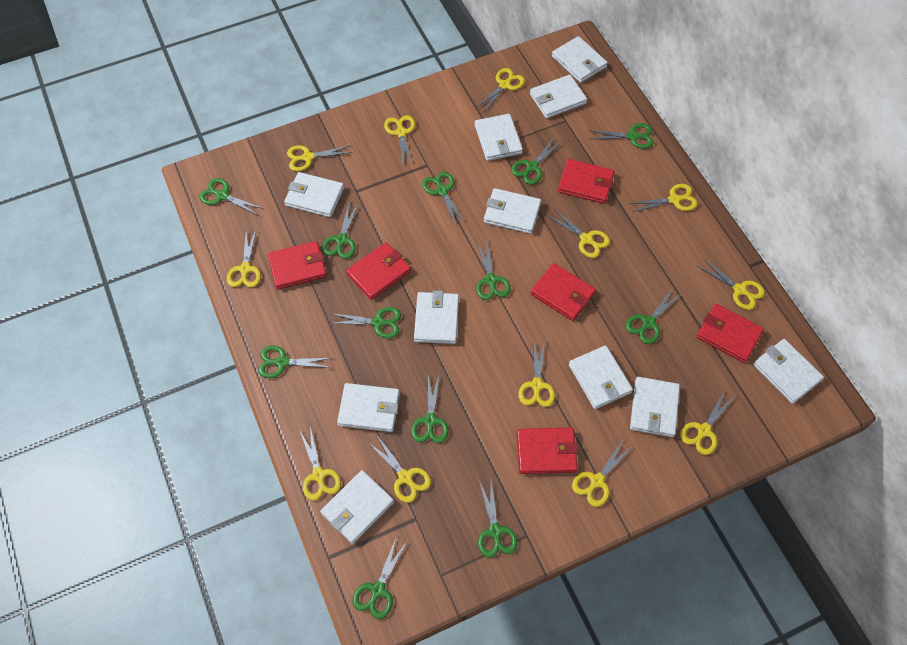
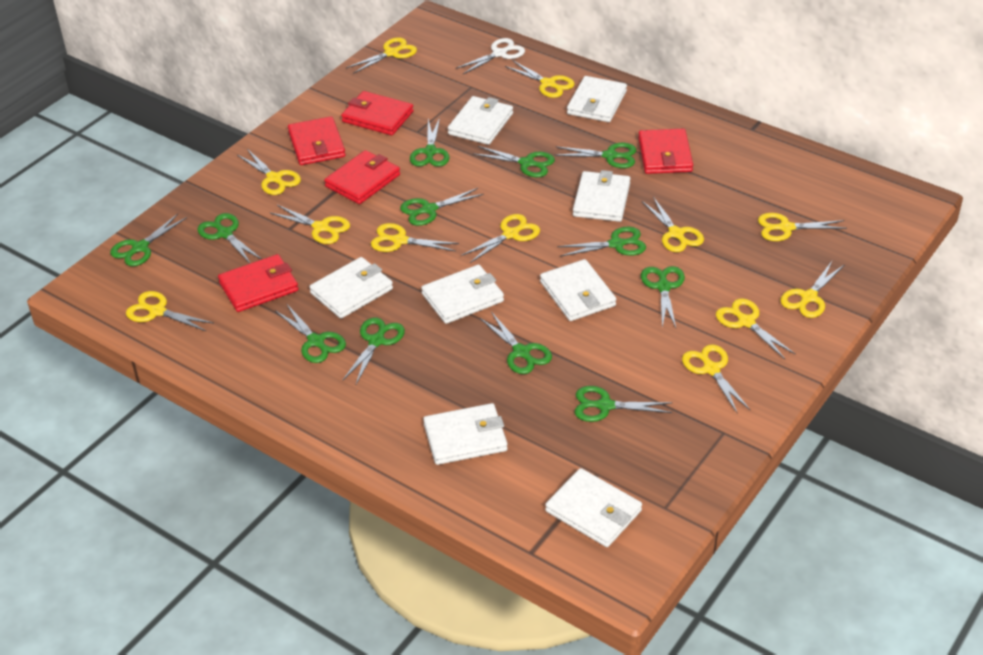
red wallet: 6 -> 5
white scissors: 0 -> 1
white wallet: 11 -> 8

